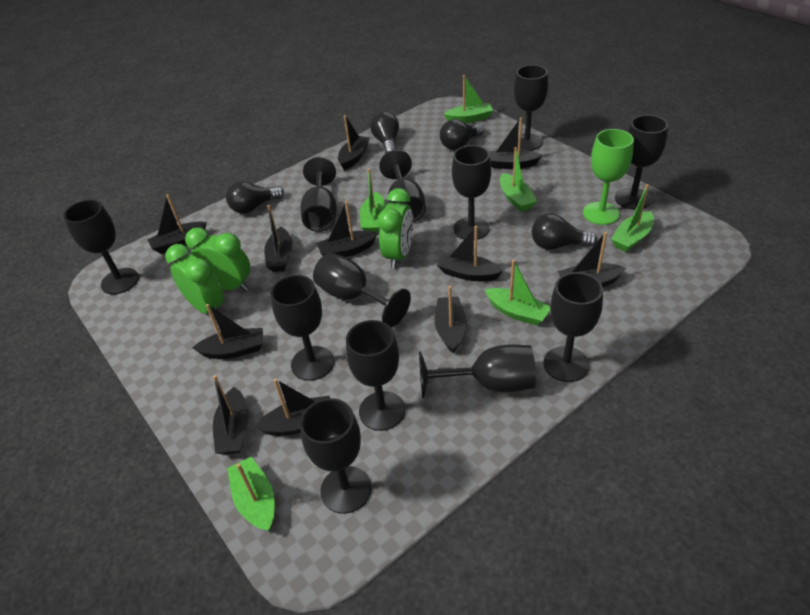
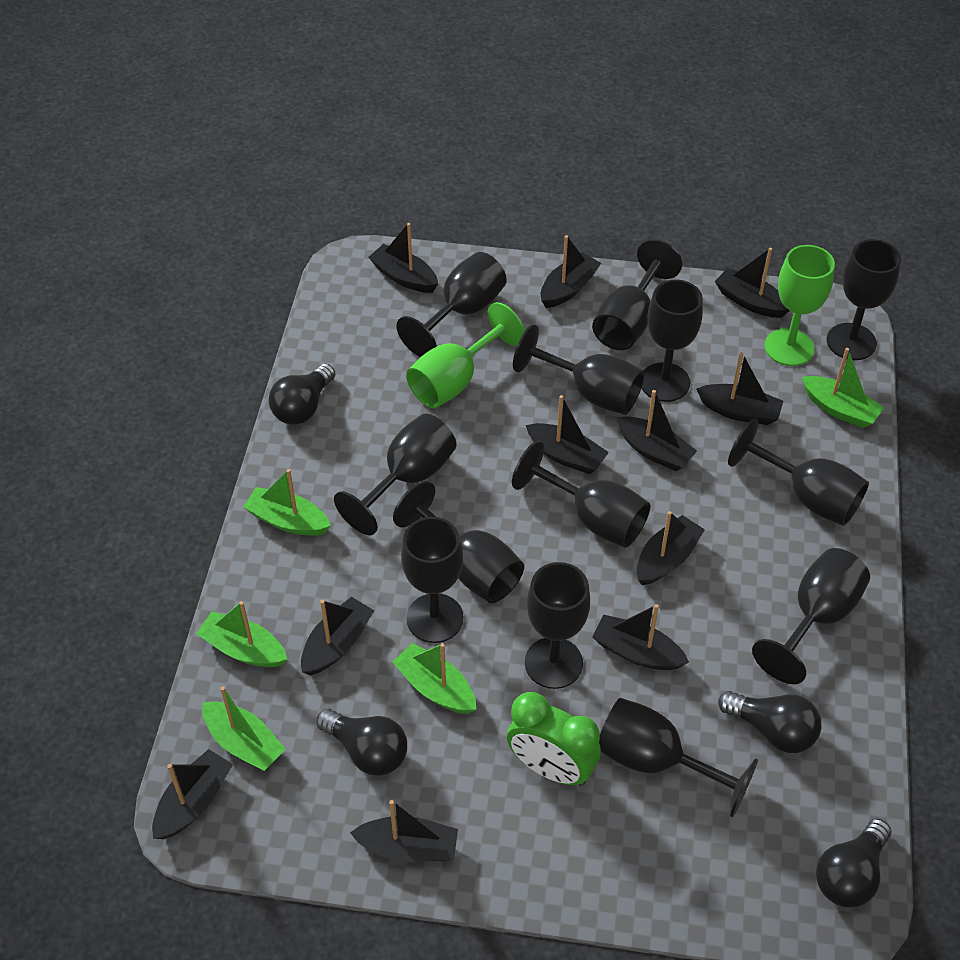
black goblet: 12 -> 13
green boat: 6 -> 5
green clock: 3 -> 1
green goblet: 1 -> 2

